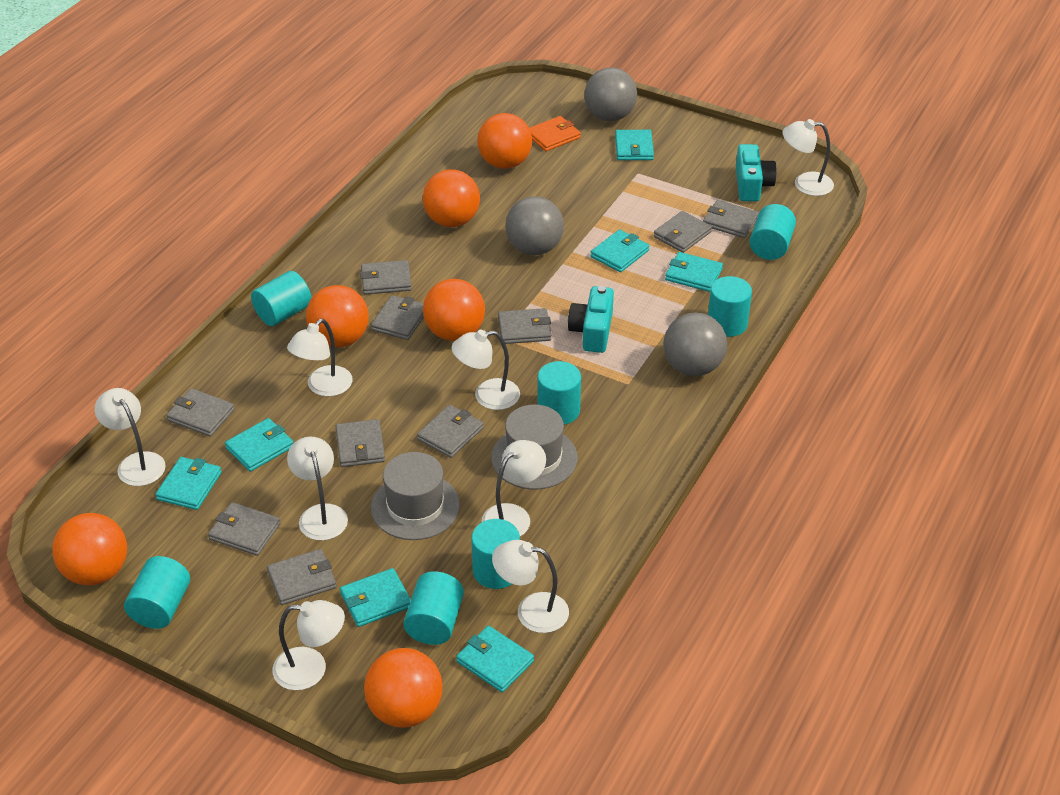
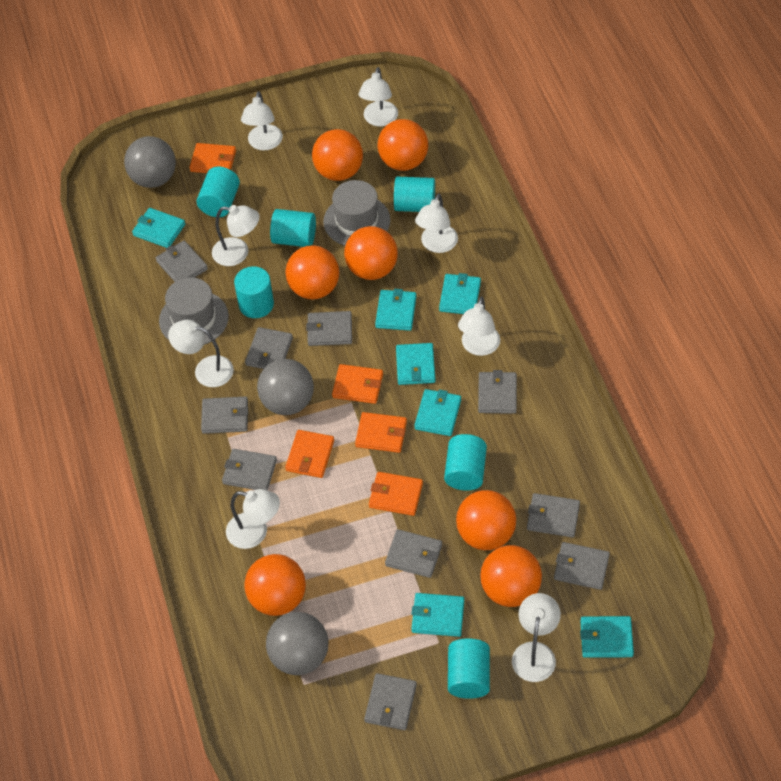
orange ball: 6 -> 7
orange wallet: 1 -> 5
turquoise camera: 2 -> 0
turquoise cylinder: 7 -> 6

